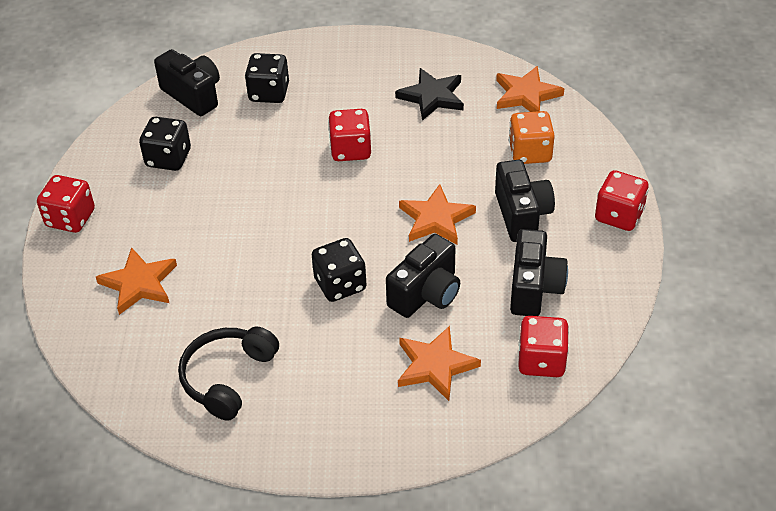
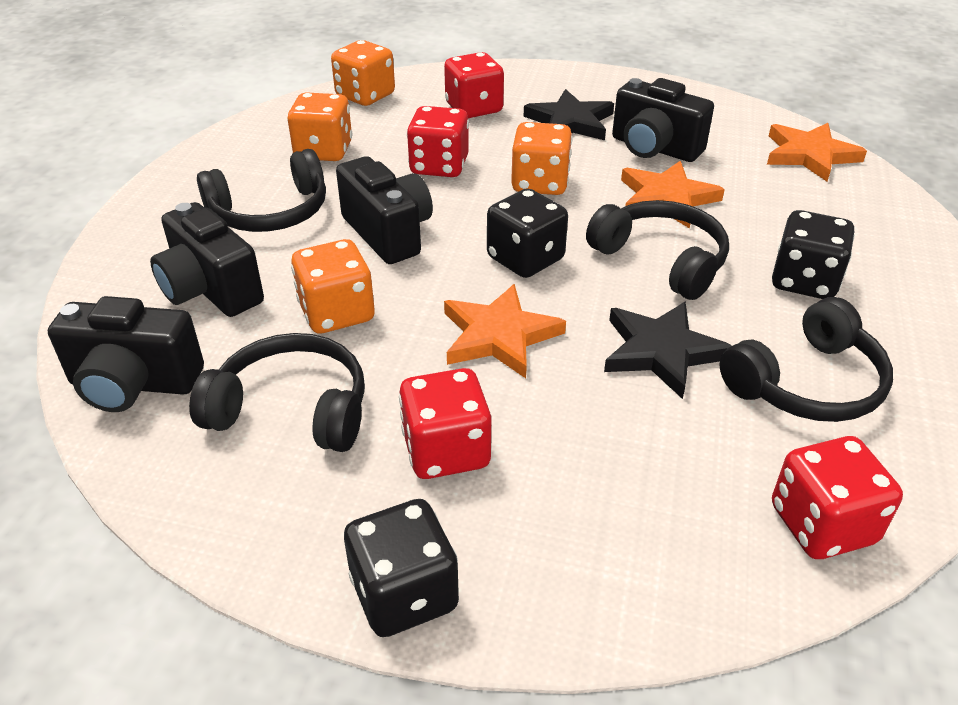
black headphones: 1 -> 4
black star: 1 -> 2
orange dice: 1 -> 4
orange star: 4 -> 3

